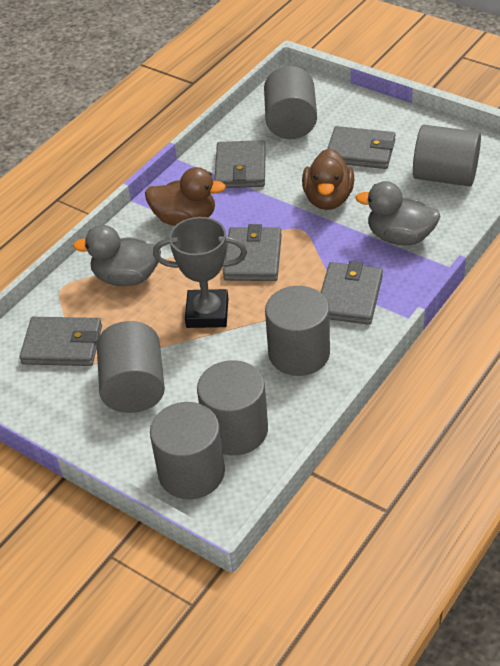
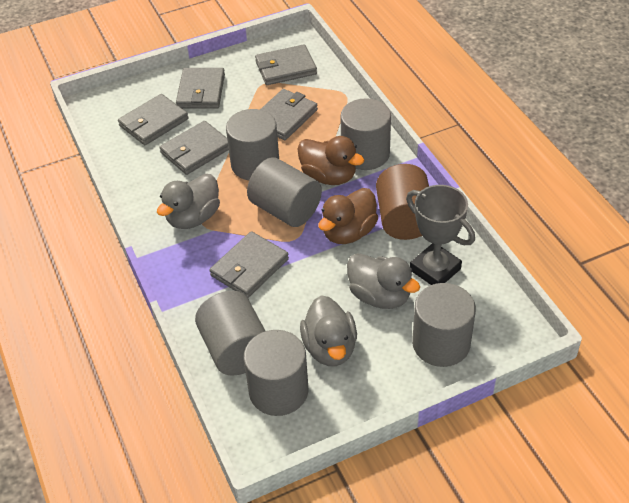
brown cylinder: 0 -> 1
grey duck: 2 -> 3
grey wallet: 5 -> 6

